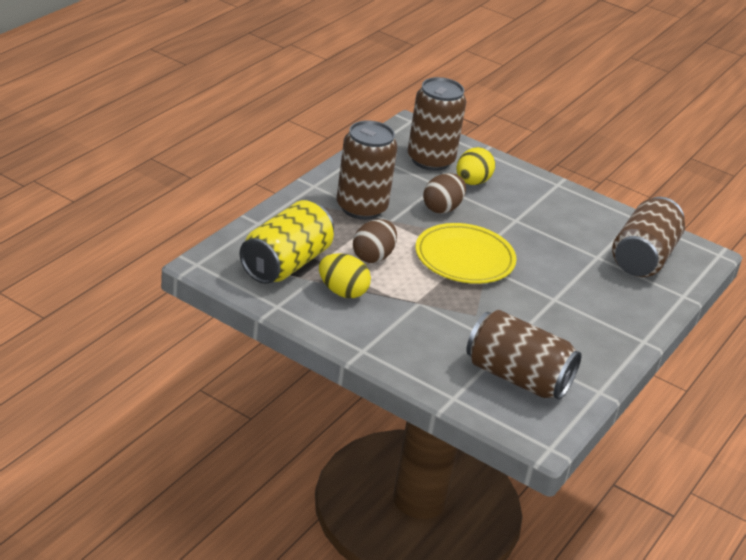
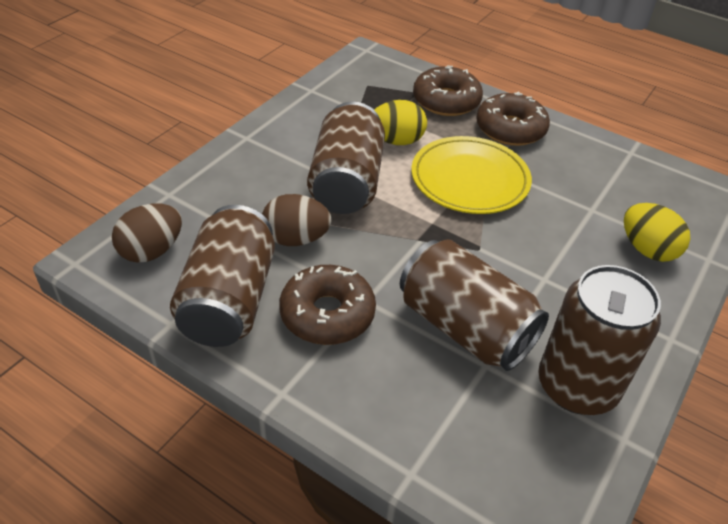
brown donut: 0 -> 3
yellow can: 1 -> 0

